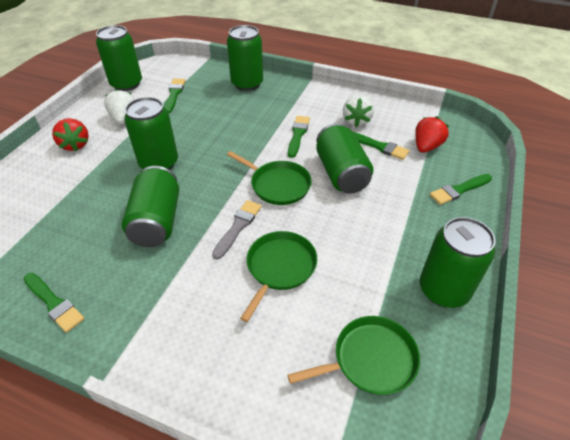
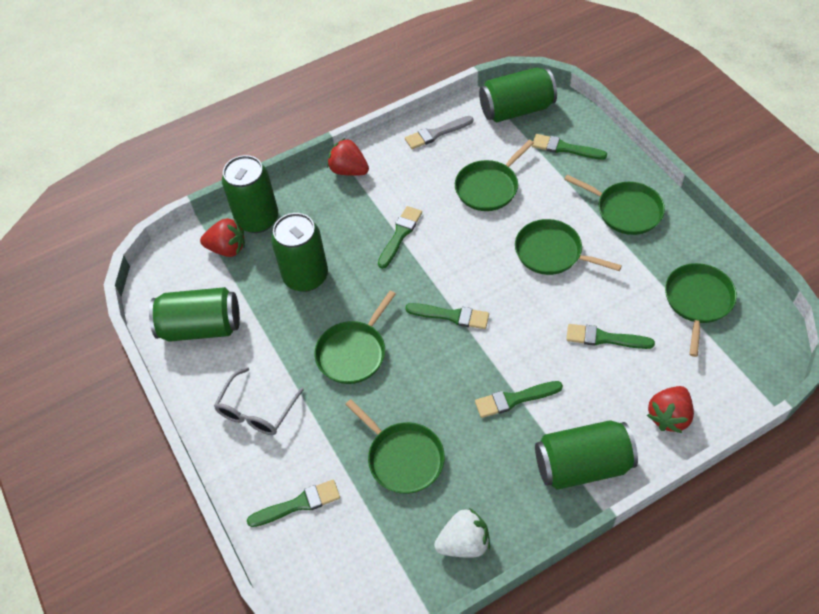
green brush: 5 -> 6
green can: 6 -> 5
green pan: 3 -> 6
grey glasses: 0 -> 1
red strawberry: 2 -> 3
white strawberry: 2 -> 1

